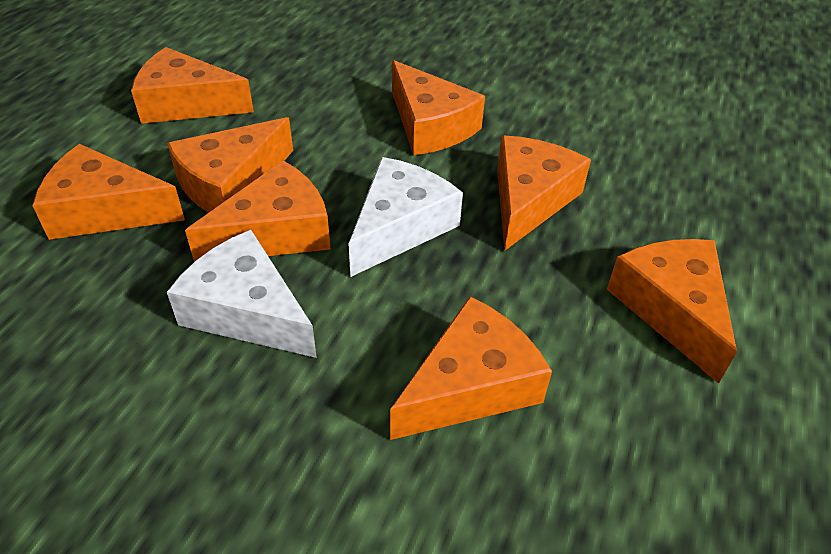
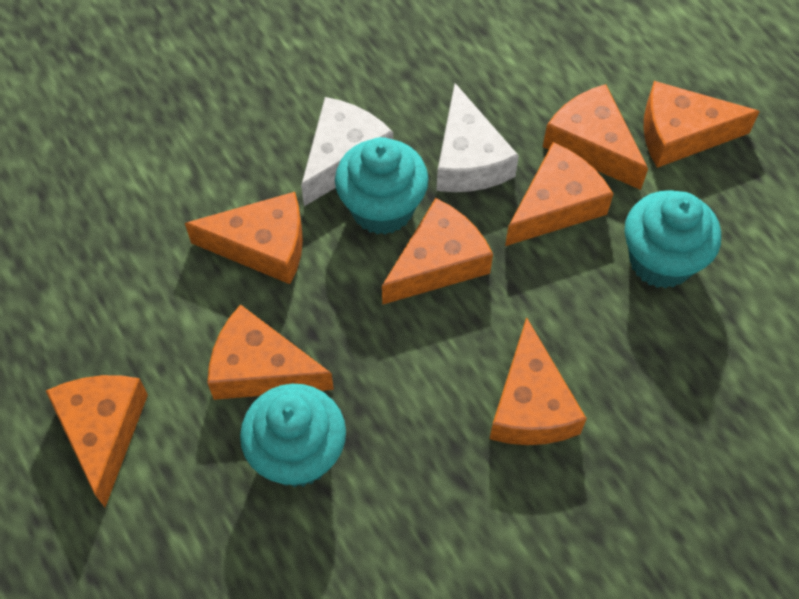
turquoise cupcake: 0 -> 3

